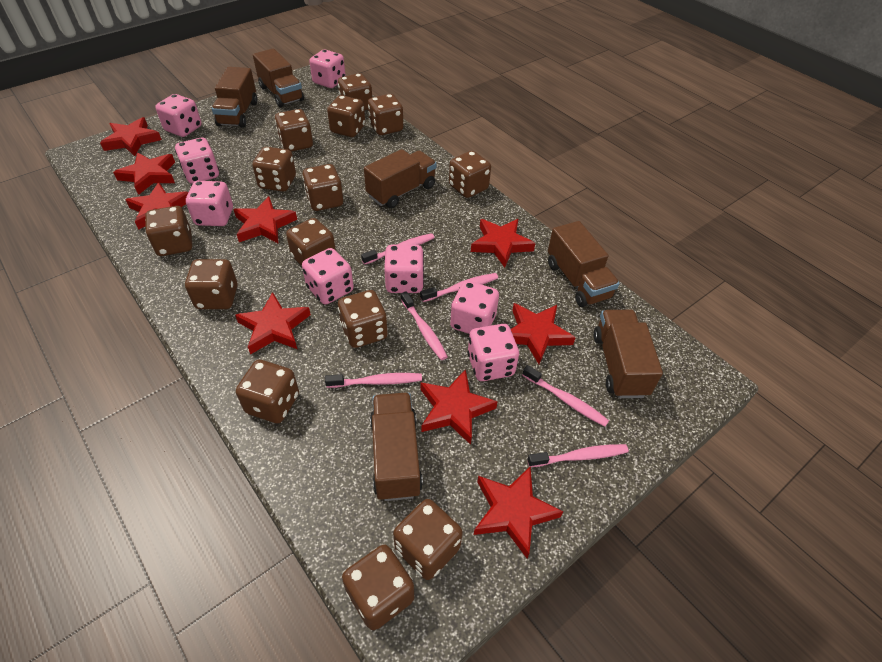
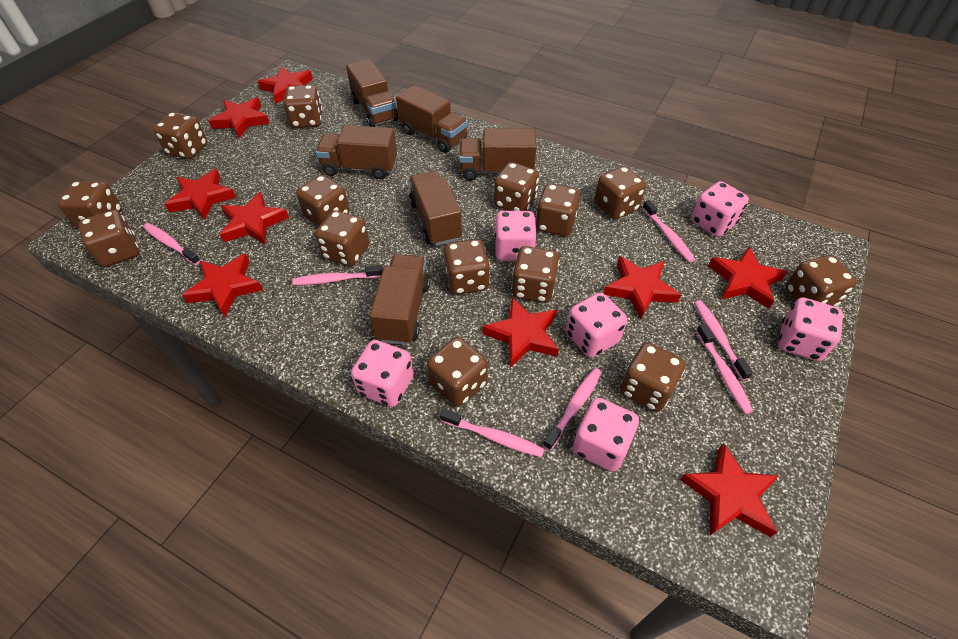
pink dice: 8 -> 6
pink toothbrush: 6 -> 7

